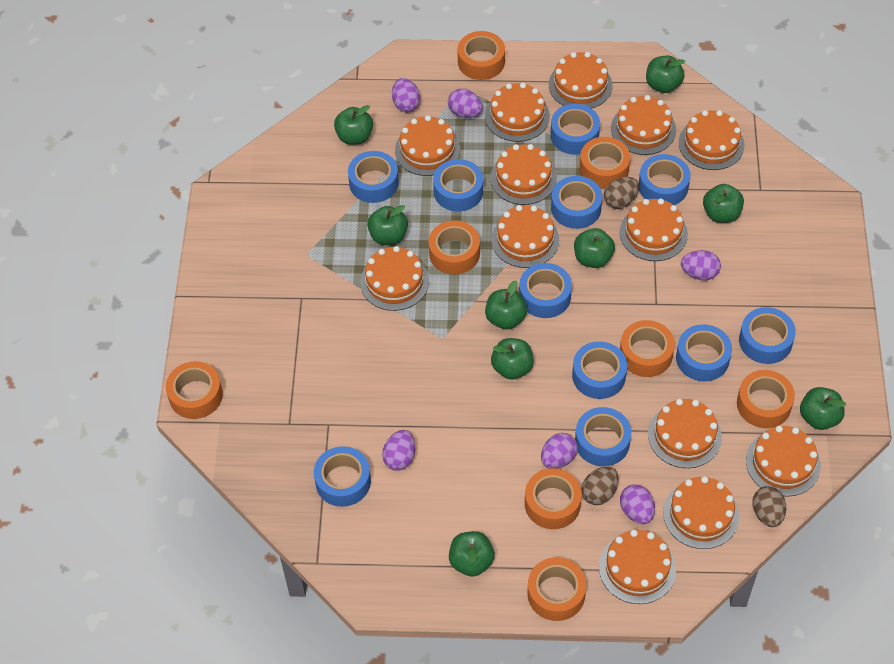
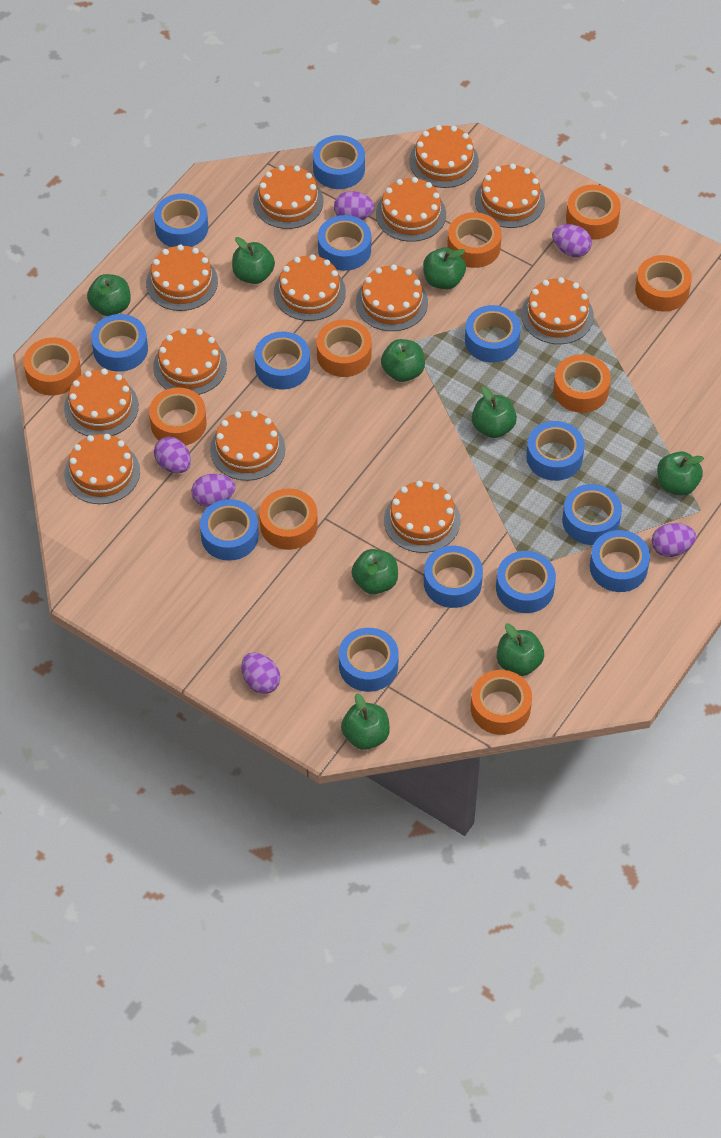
blue tape: 11 -> 13
brown egg: 3 -> 0
orange tape: 8 -> 9

